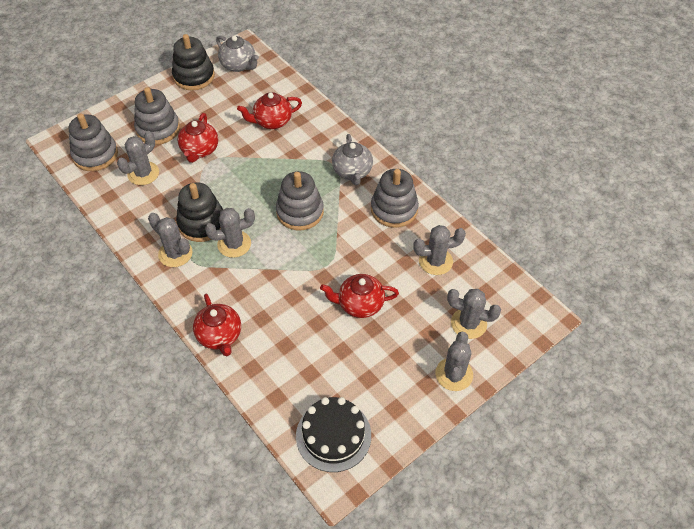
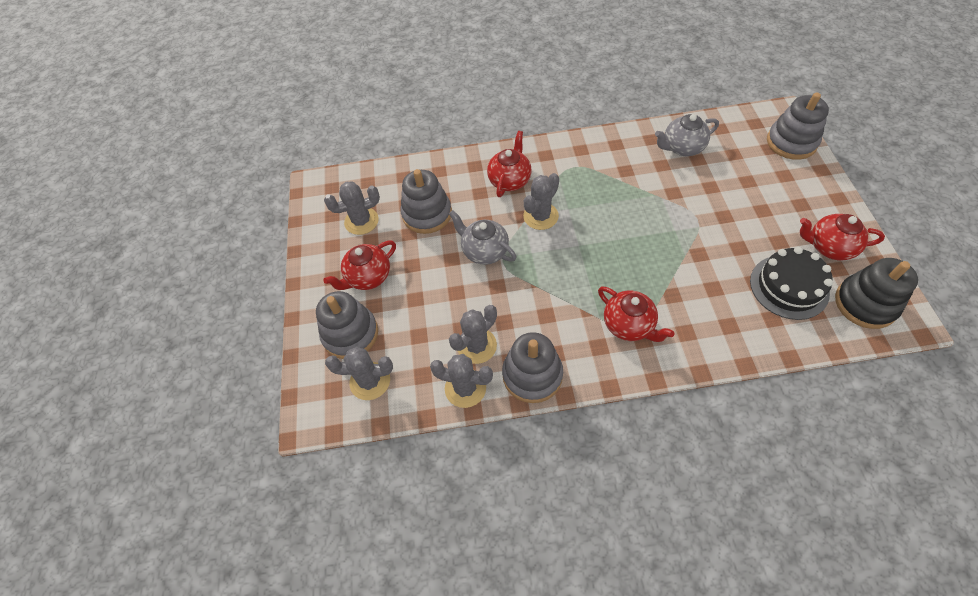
black stacking toy: 2 -> 1
grey cactus: 6 -> 5

